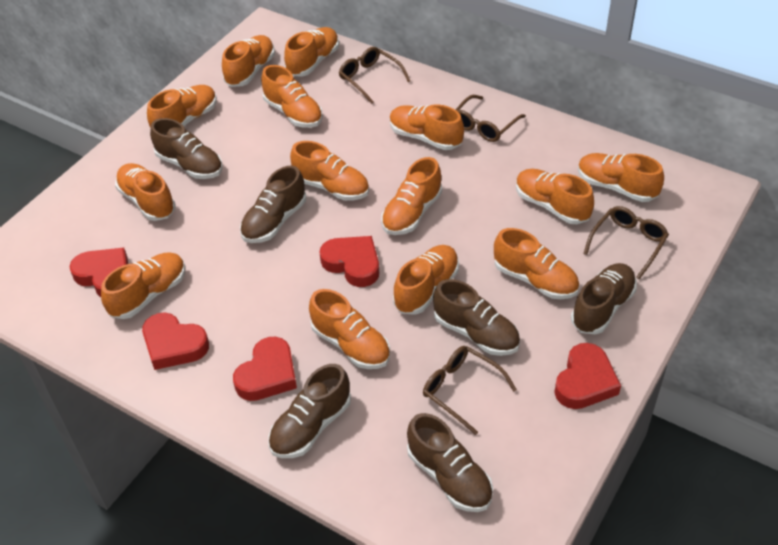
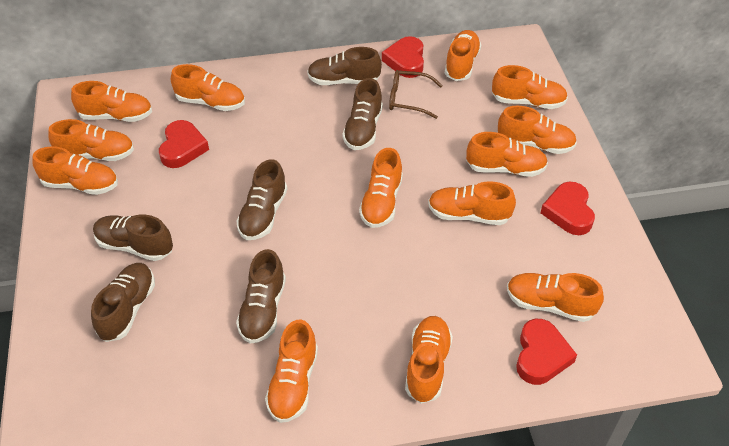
brown glasses: 4 -> 1
orange shoe: 14 -> 13
red heart: 5 -> 4

